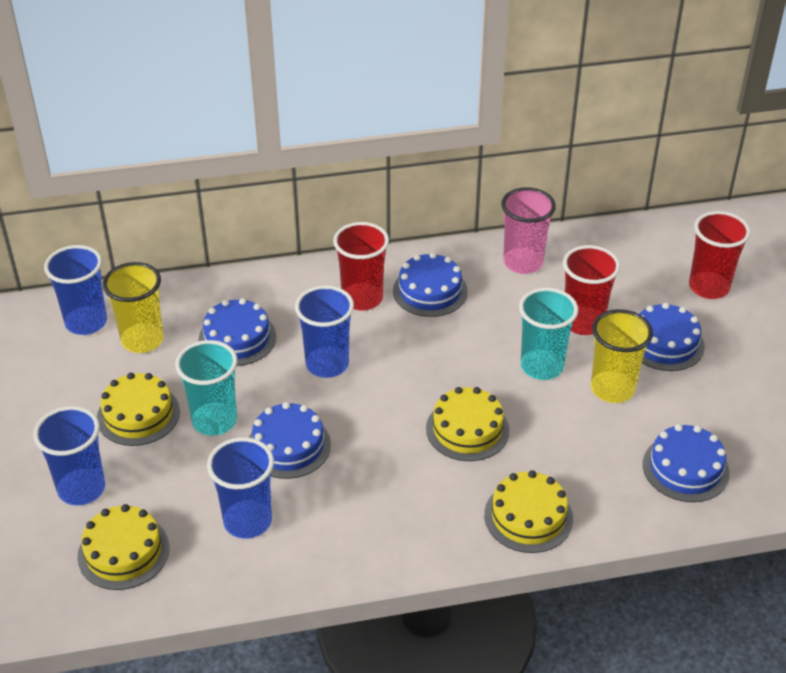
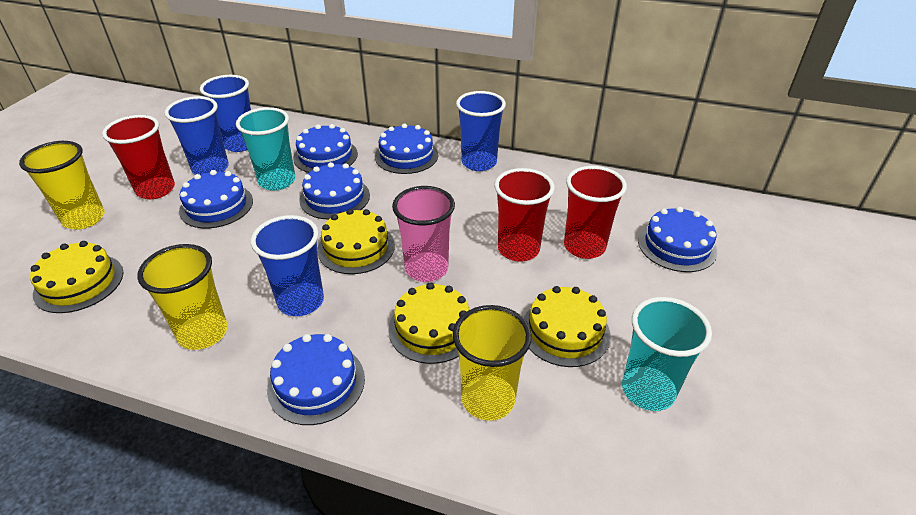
blue cake: 5 -> 6
yellow cup: 2 -> 3

